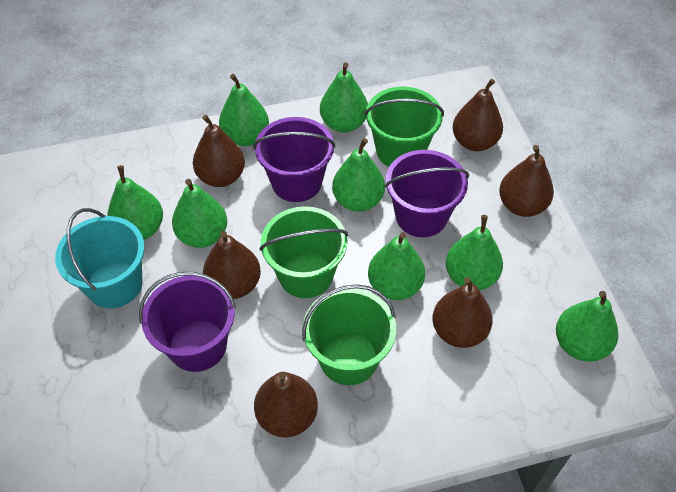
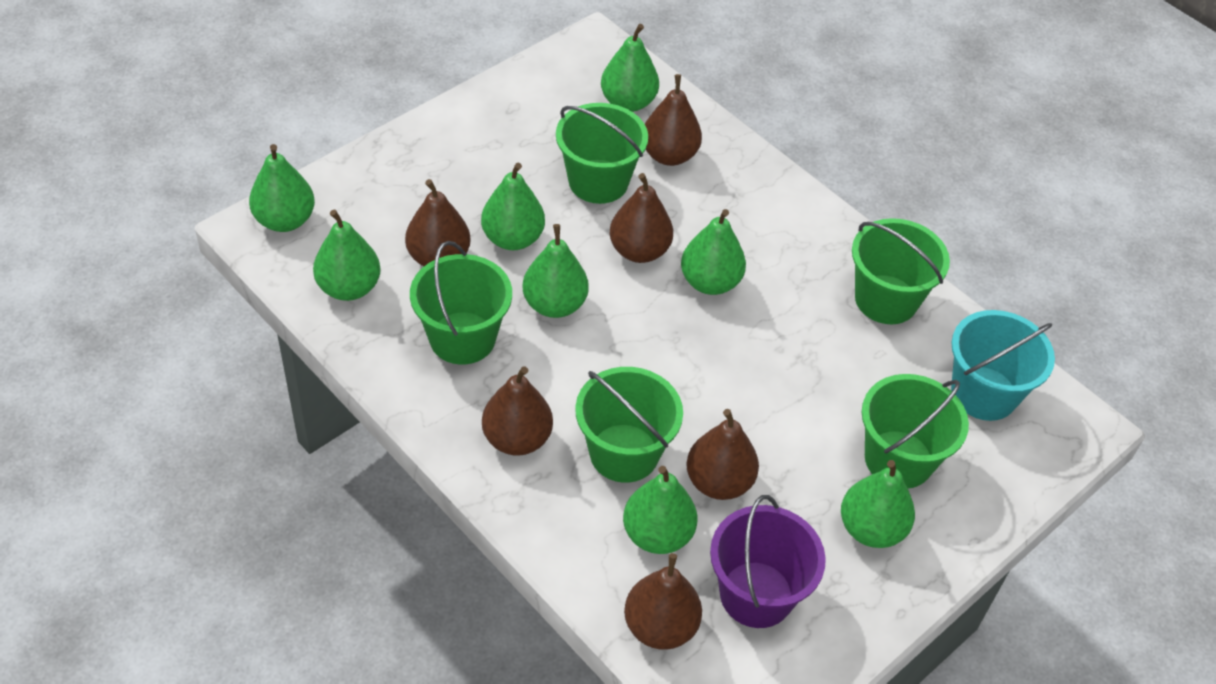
green bucket: 3 -> 5
purple bucket: 3 -> 1

